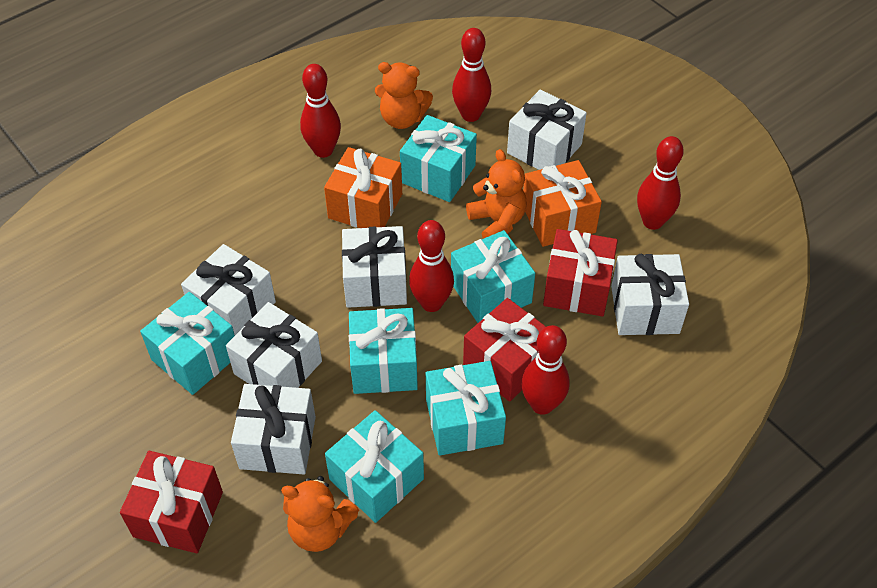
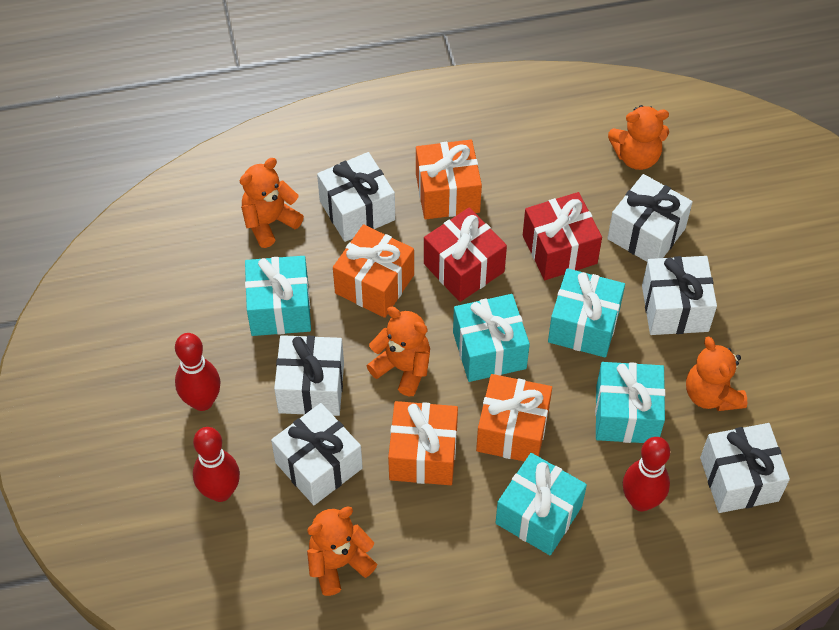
orange gift: 2 -> 4
orange teddy bear: 3 -> 5
red bowling pin: 5 -> 3
red gift: 3 -> 2
turquoise gift: 6 -> 5

